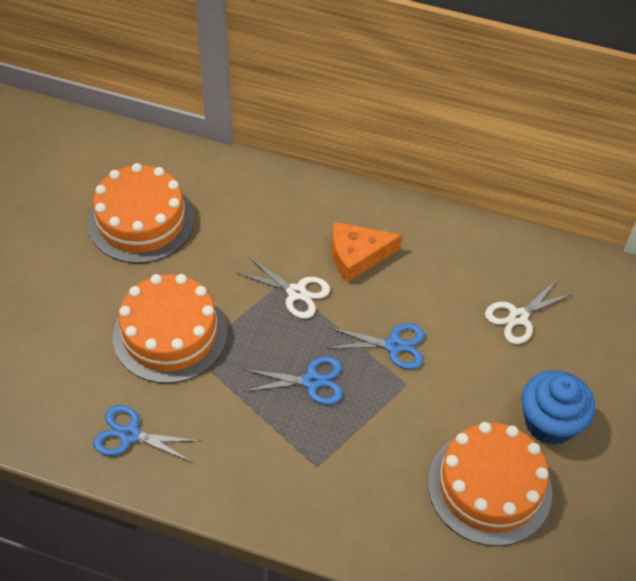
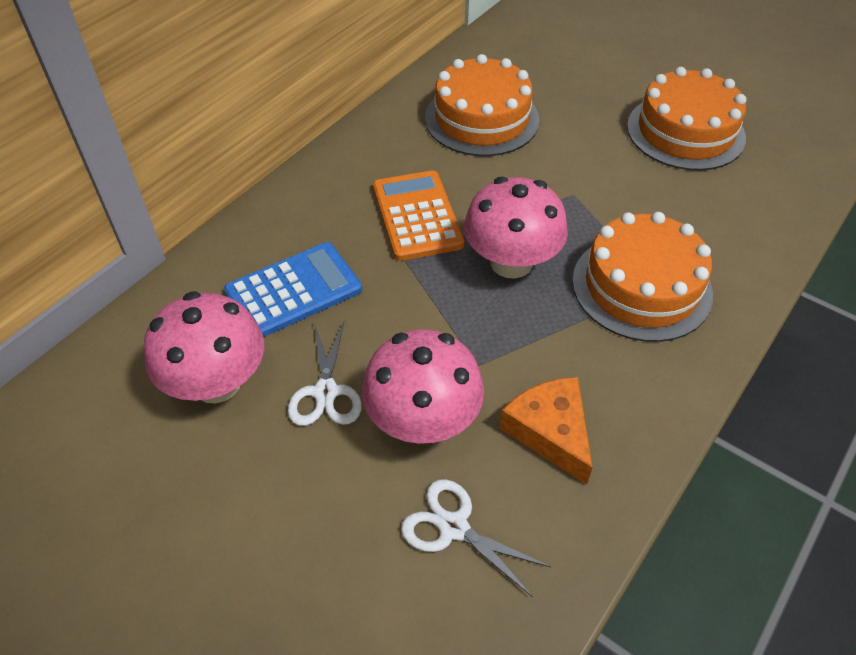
blue calculator: 0 -> 1
blue cupcake: 1 -> 0
blue scissors: 3 -> 0
orange calculator: 0 -> 1
pink mushroom: 0 -> 3

